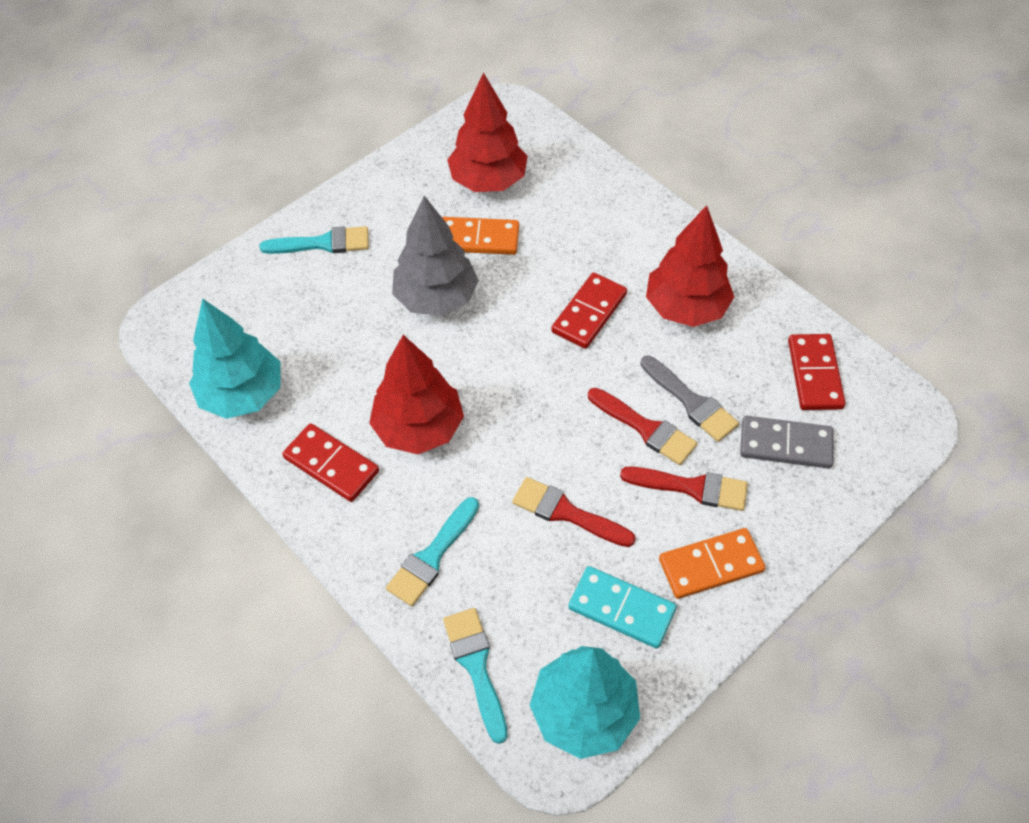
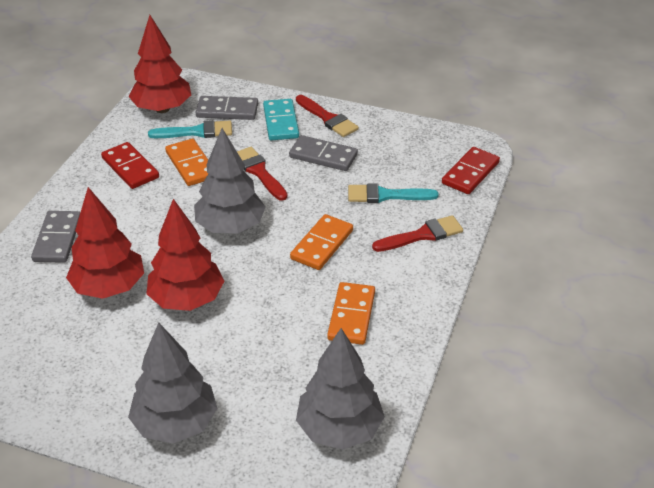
grey brush: 1 -> 0
grey domino: 1 -> 3
grey tree: 1 -> 3
orange domino: 2 -> 3
red domino: 3 -> 2
turquoise brush: 3 -> 2
turquoise tree: 2 -> 0

